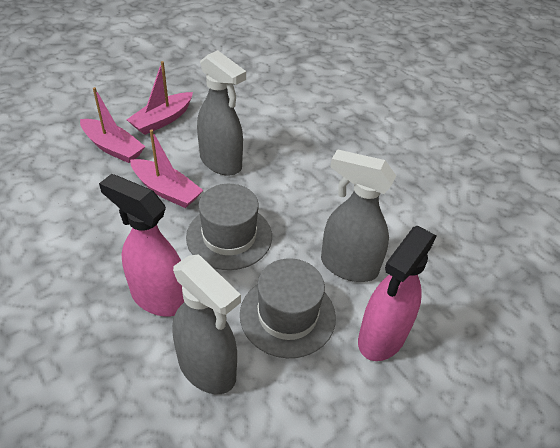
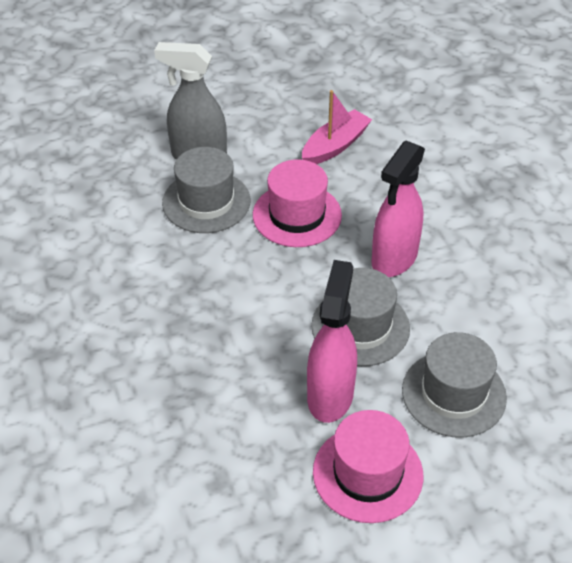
grey hat: 2 -> 3
grey spray bottle: 3 -> 1
pink boat: 3 -> 1
pink hat: 0 -> 2

